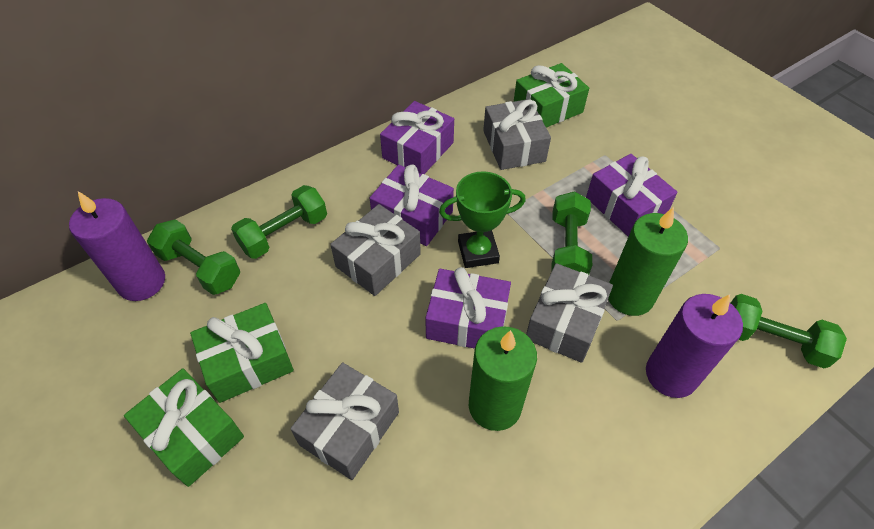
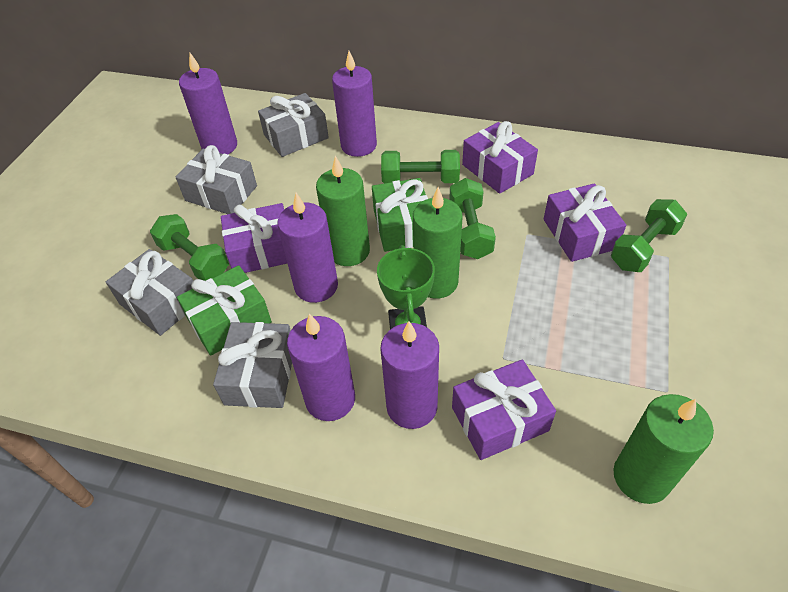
green candle: 2 -> 3
green gift: 3 -> 2
purple candle: 2 -> 5

